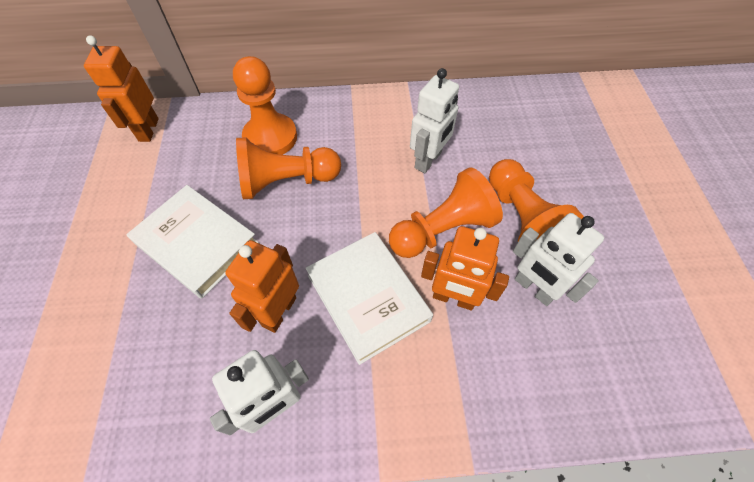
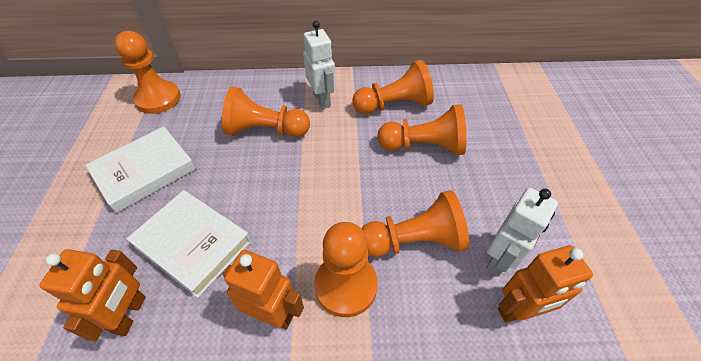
orange pawn: 4 -> 6
white robot: 3 -> 2

